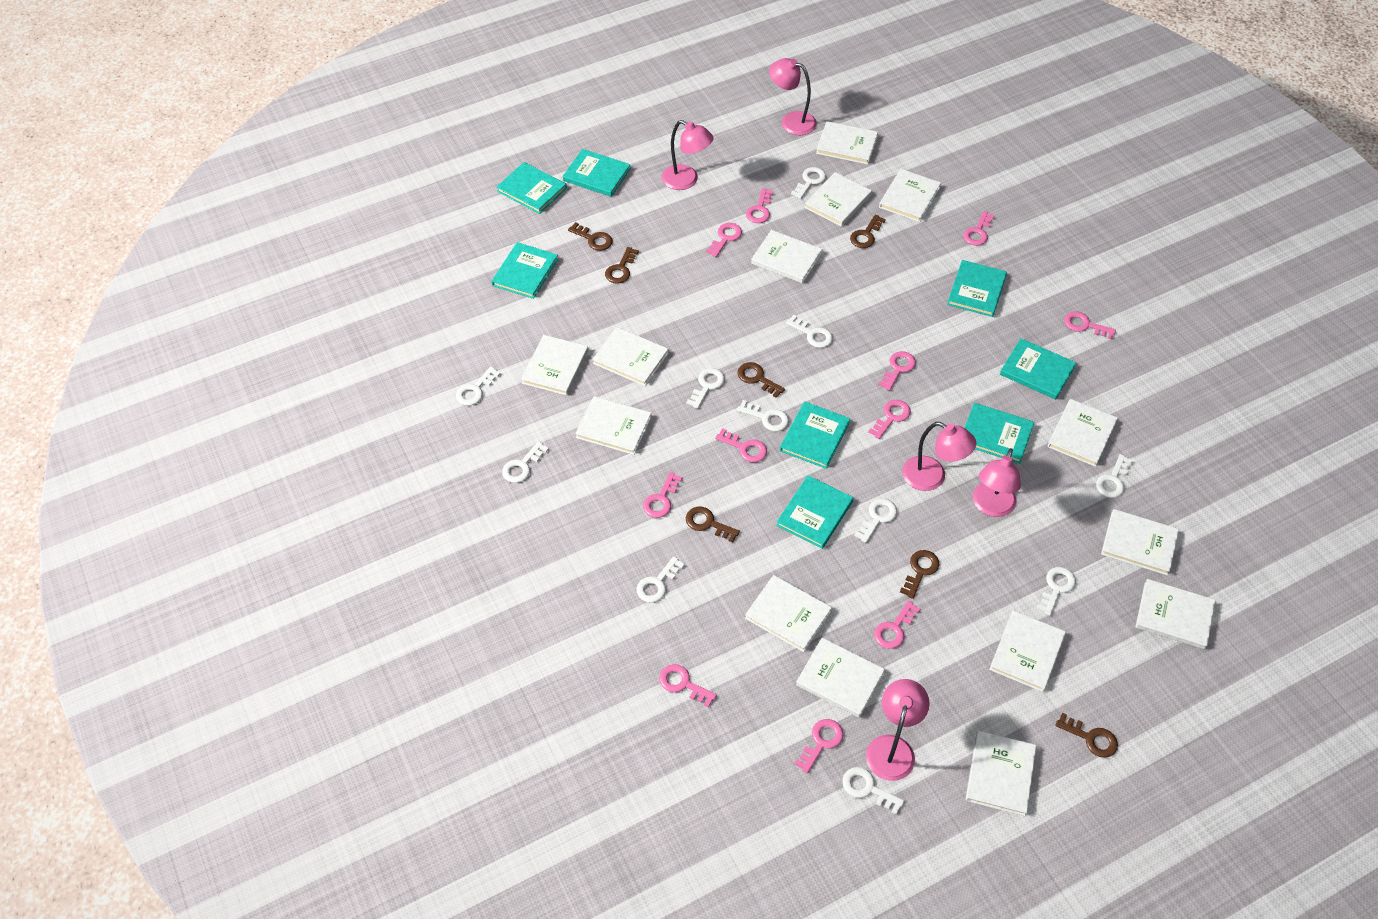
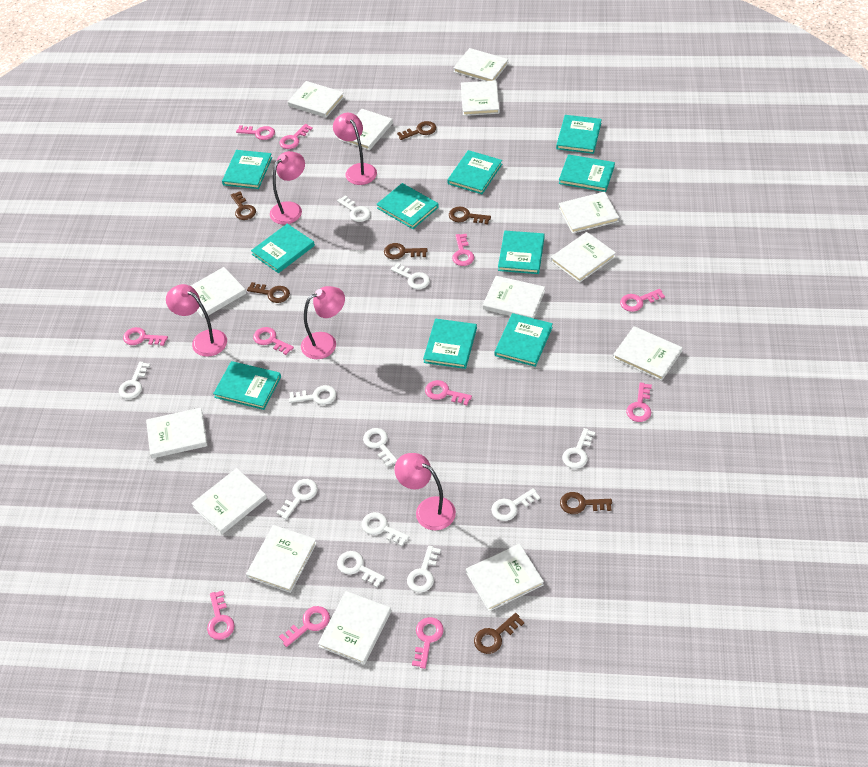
turquoise book: 8 -> 10

